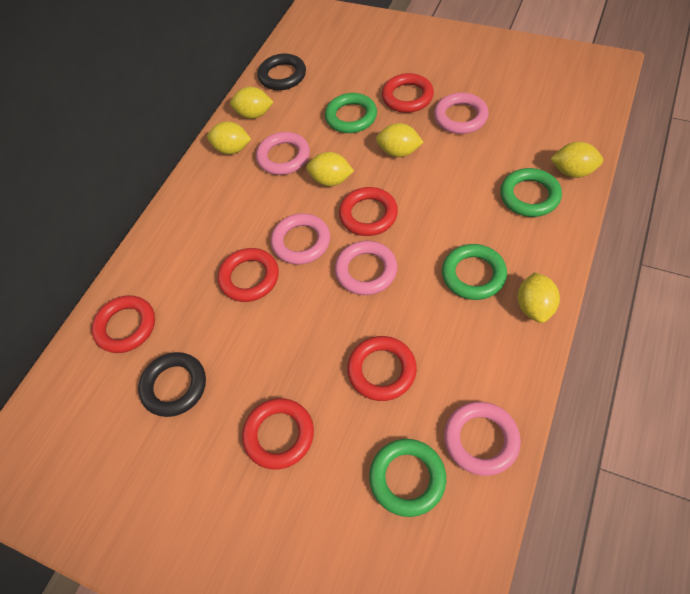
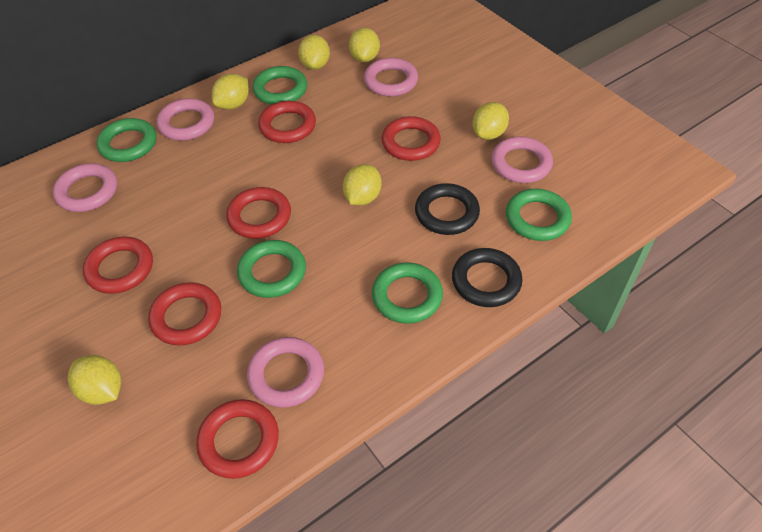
green ring: 4 -> 5

